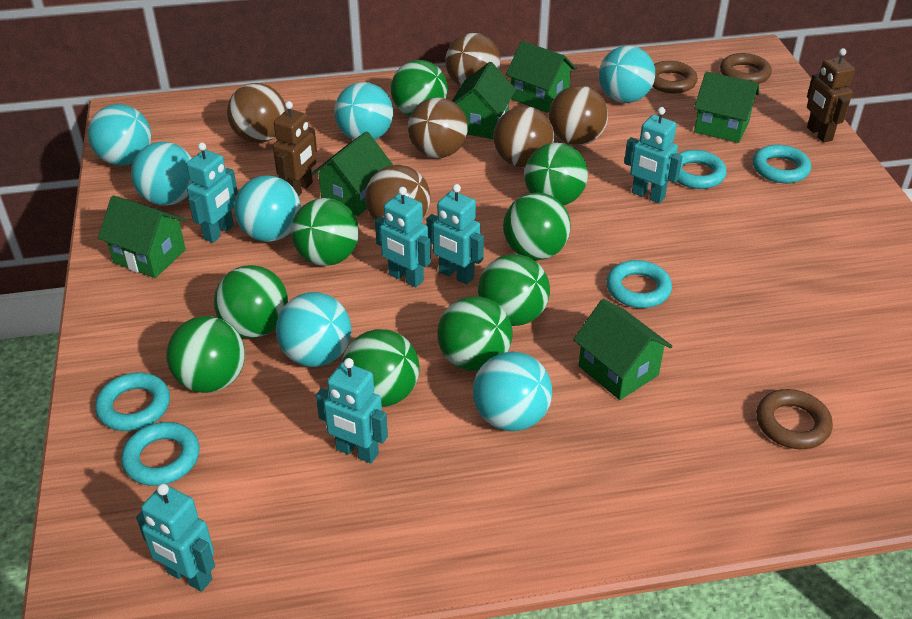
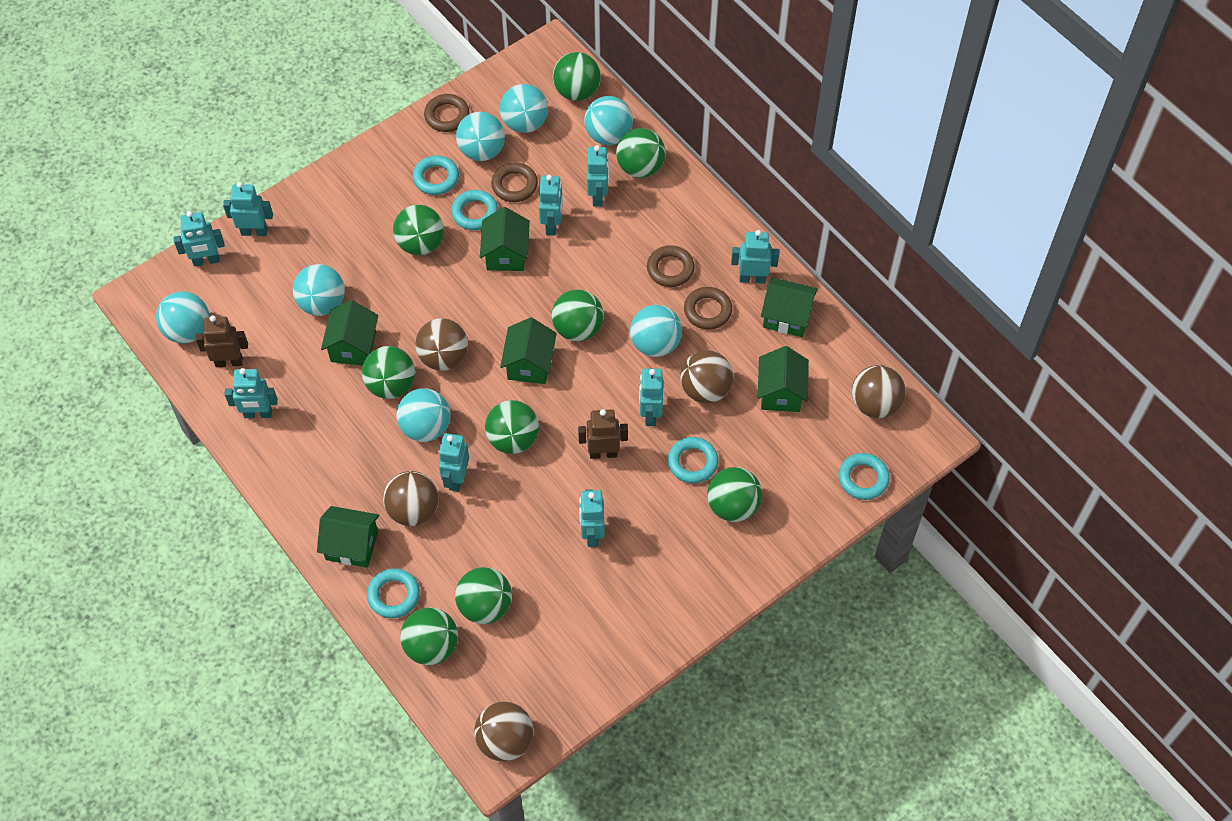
brown ball: 6 -> 5
brown ring: 3 -> 4
turquoise robot: 6 -> 9

